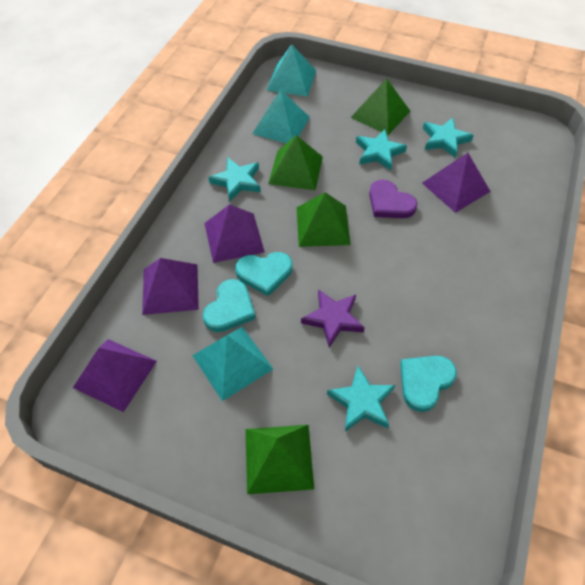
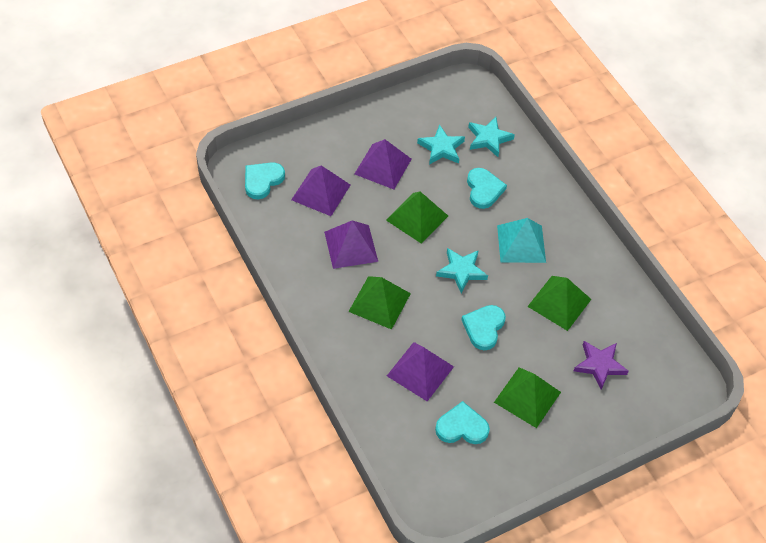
purple heart: 1 -> 0
turquoise heart: 3 -> 4
turquoise pyramid: 3 -> 1
turquoise star: 4 -> 3

